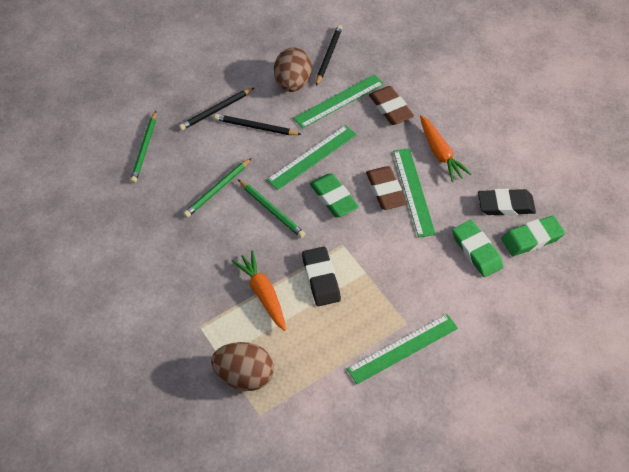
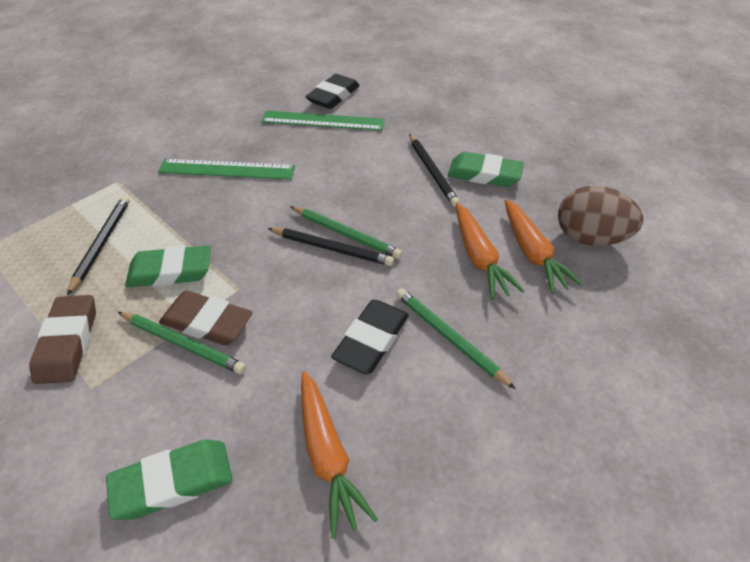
brown egg: 2 -> 1
green ruler: 4 -> 2
orange carrot: 2 -> 3

